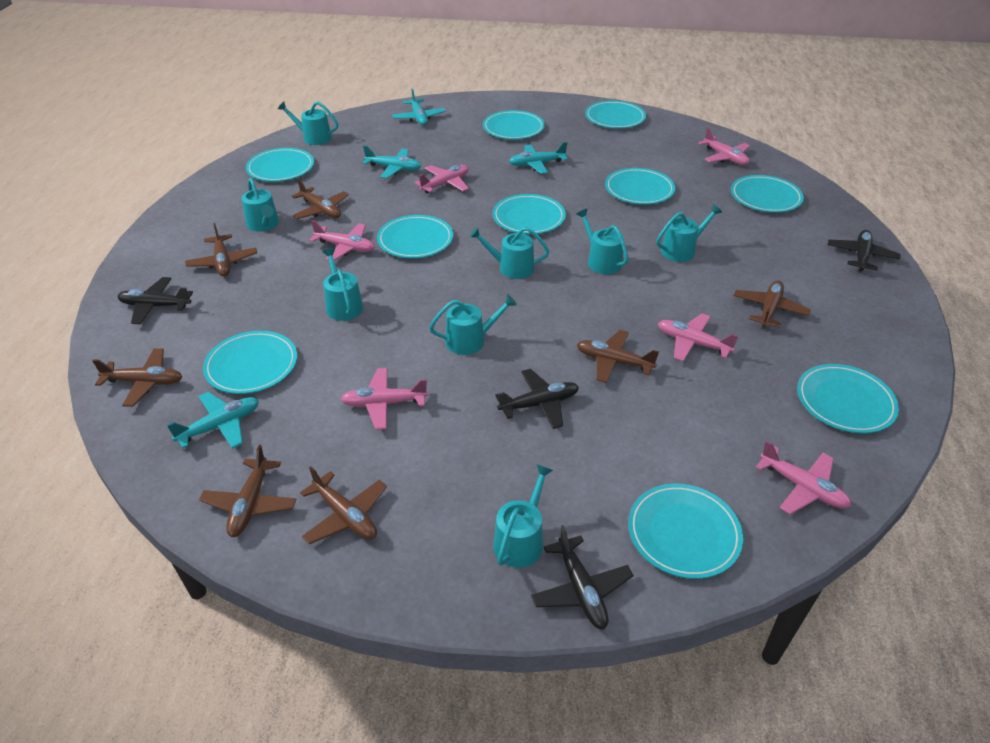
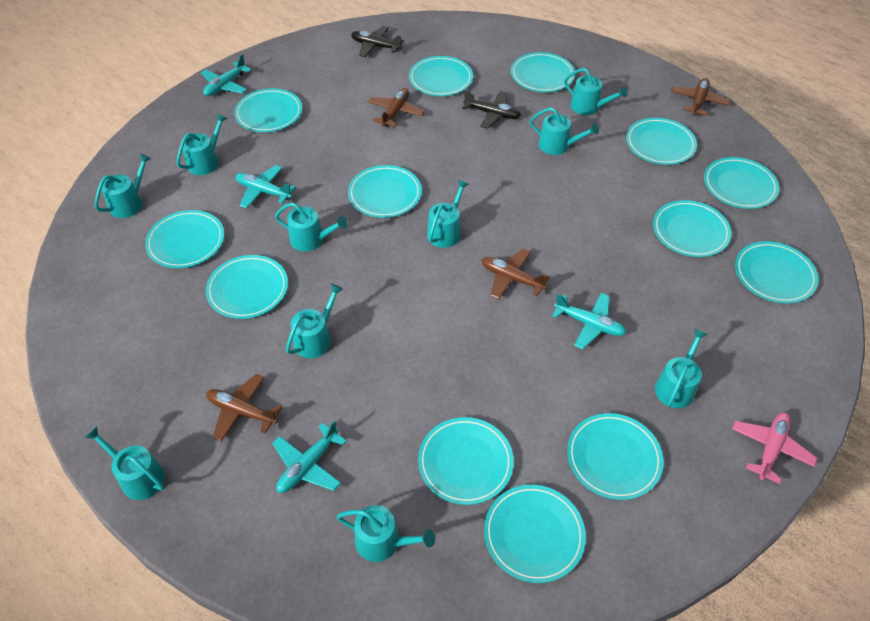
black plane: 4 -> 2
brown plane: 7 -> 4
pink plane: 6 -> 1
turquoise plate: 10 -> 13
turquoise watering can: 8 -> 10

